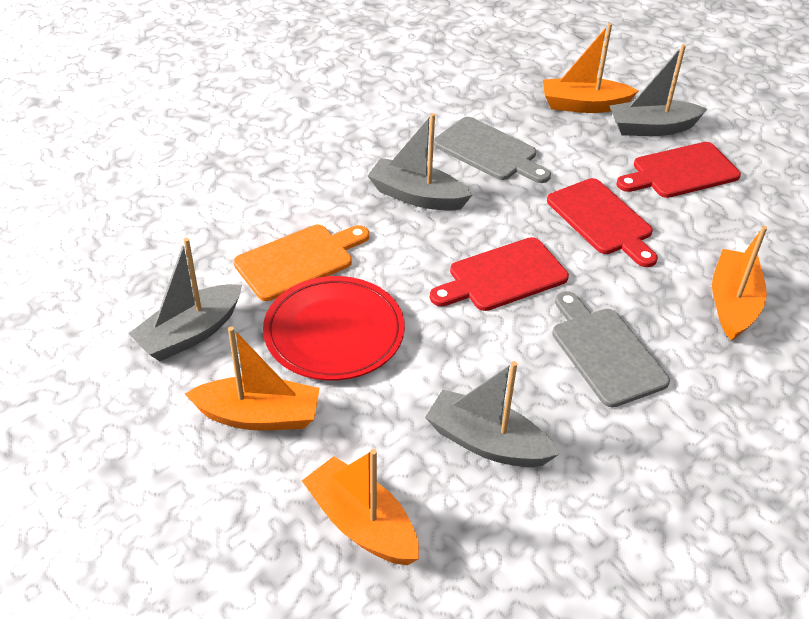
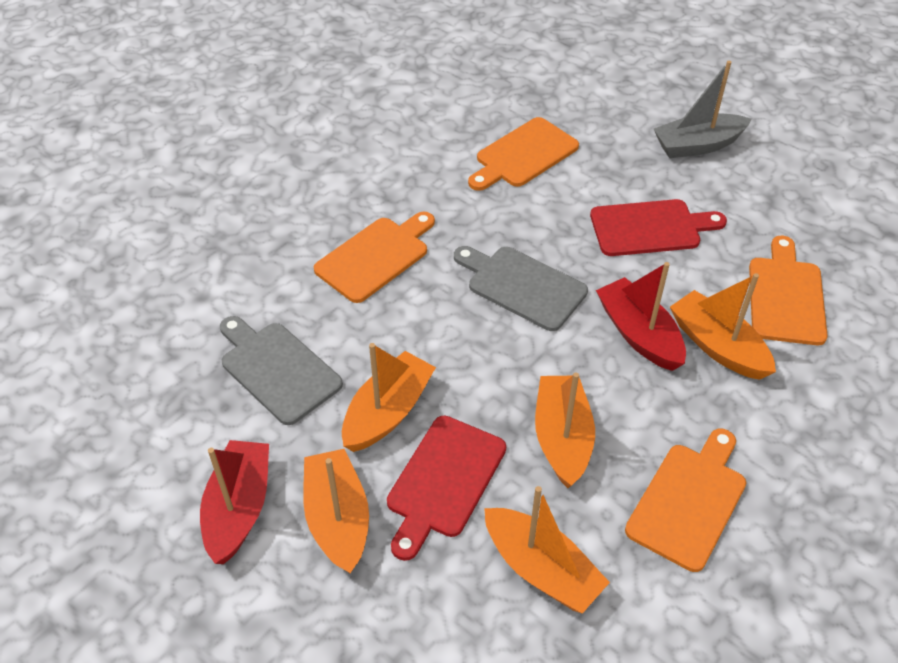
grey boat: 4 -> 1
orange boat: 4 -> 5
orange cutting board: 1 -> 4
red boat: 0 -> 2
red cutting board: 3 -> 2
red plate: 1 -> 0

